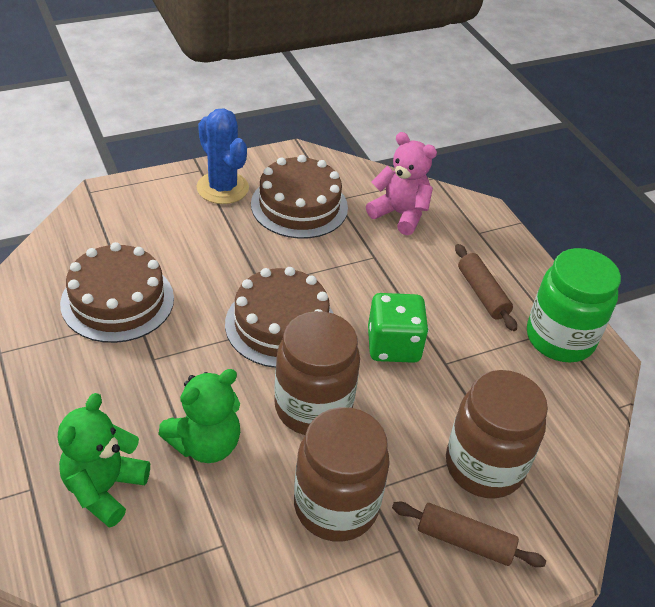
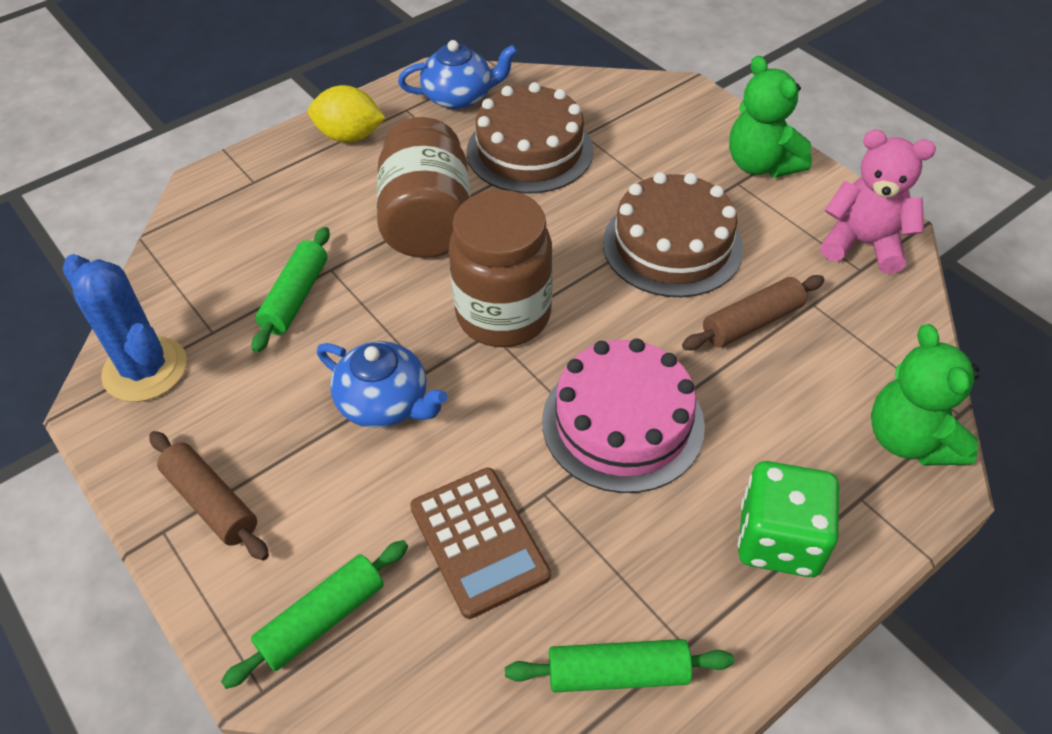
blue teapot: 0 -> 2
brown cake: 3 -> 2
brown calculator: 0 -> 1
brown jar: 3 -> 2
green jar: 1 -> 0
green rolling pin: 0 -> 3
pink cake: 0 -> 1
yellow lemon: 0 -> 1

